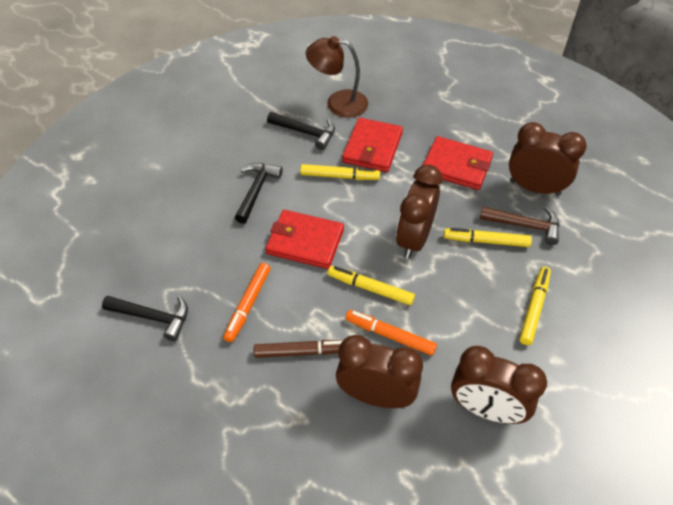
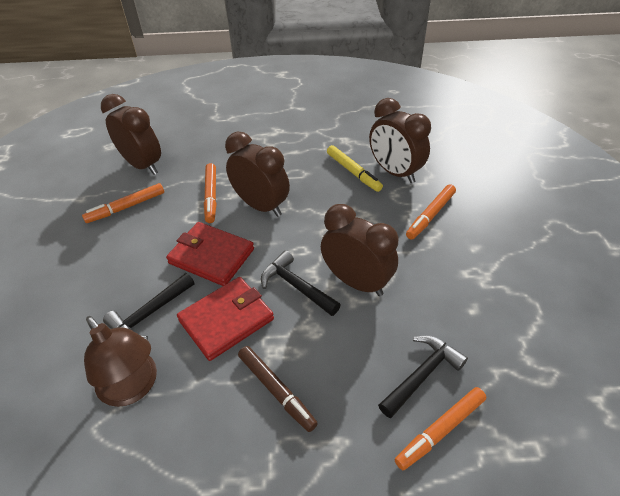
brown hammer: 1 -> 0
orange marker: 2 -> 4
red wallet: 3 -> 2
yellow marker: 4 -> 1

